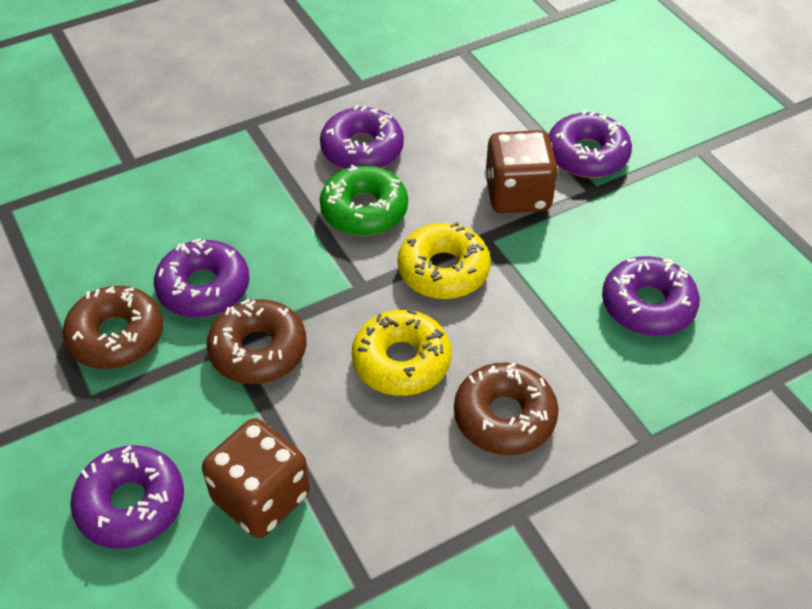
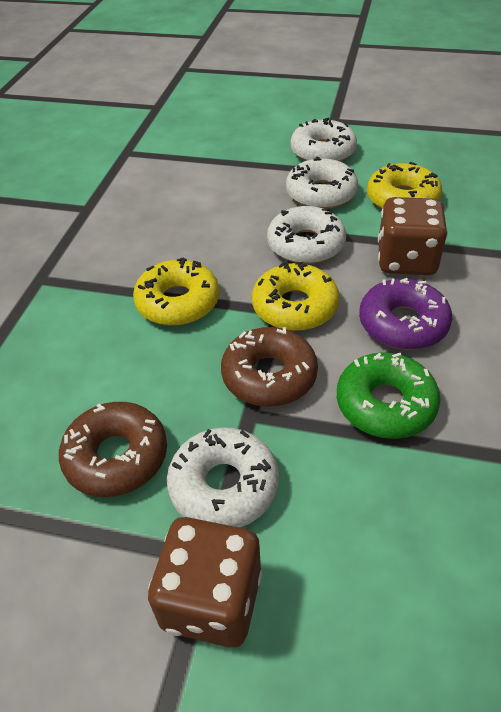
brown donut: 3 -> 2
purple donut: 5 -> 1
white donut: 0 -> 4
yellow donut: 2 -> 3

